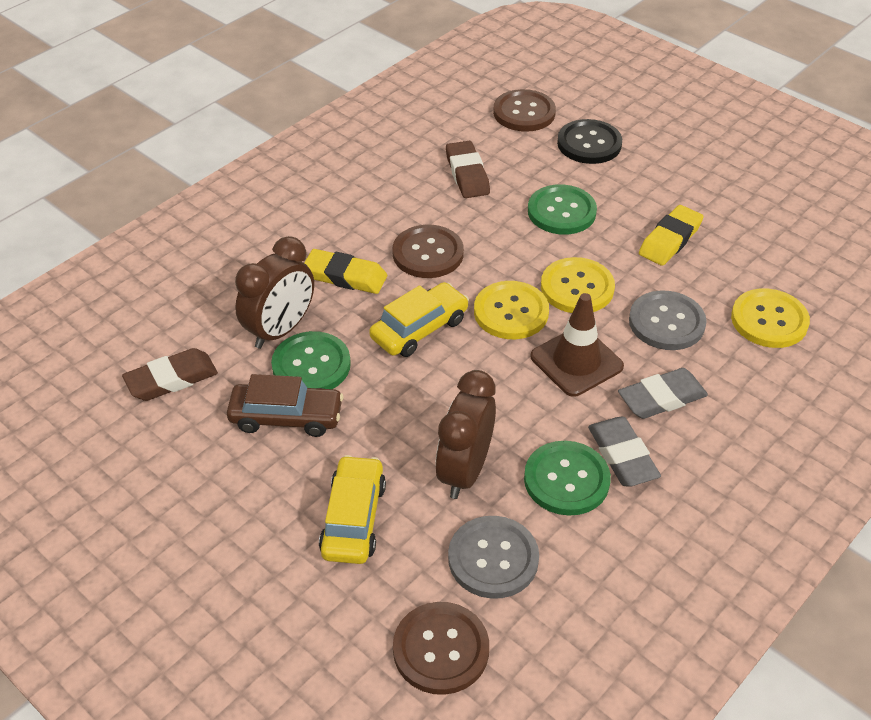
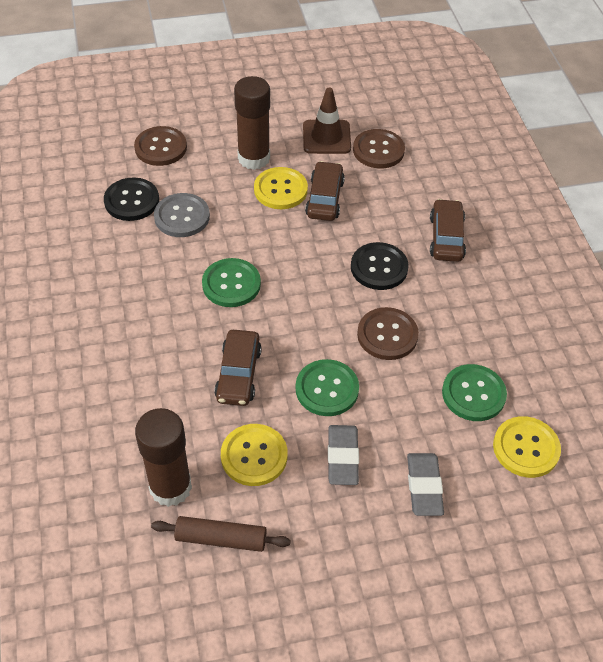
black button: 1 -> 2
brown car: 1 -> 3
brown clock: 2 -> 0
brown eraser: 2 -> 0
brown glue stick: 0 -> 2
brown rolling pin: 0 -> 1
grey button: 2 -> 1
yellow car: 2 -> 0
yellow eraser: 2 -> 0

